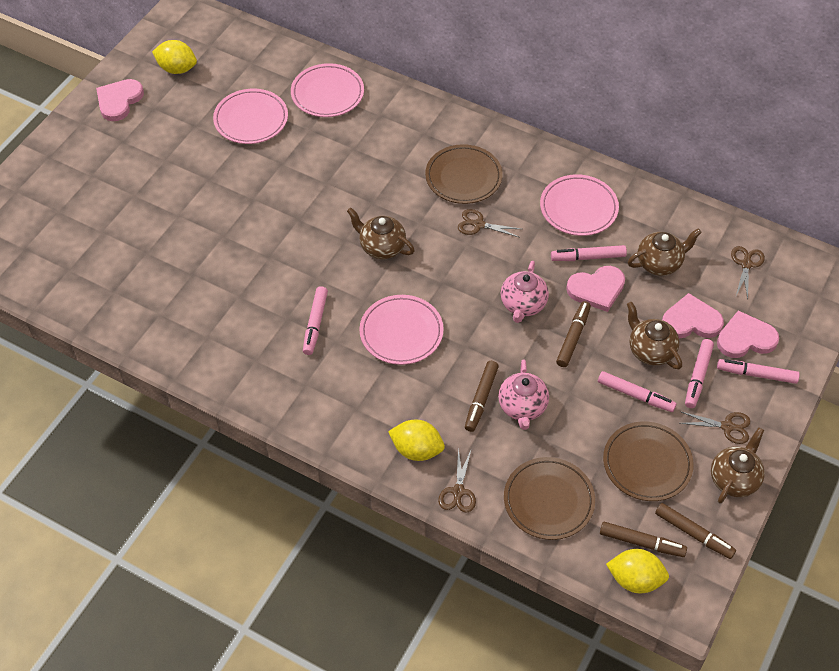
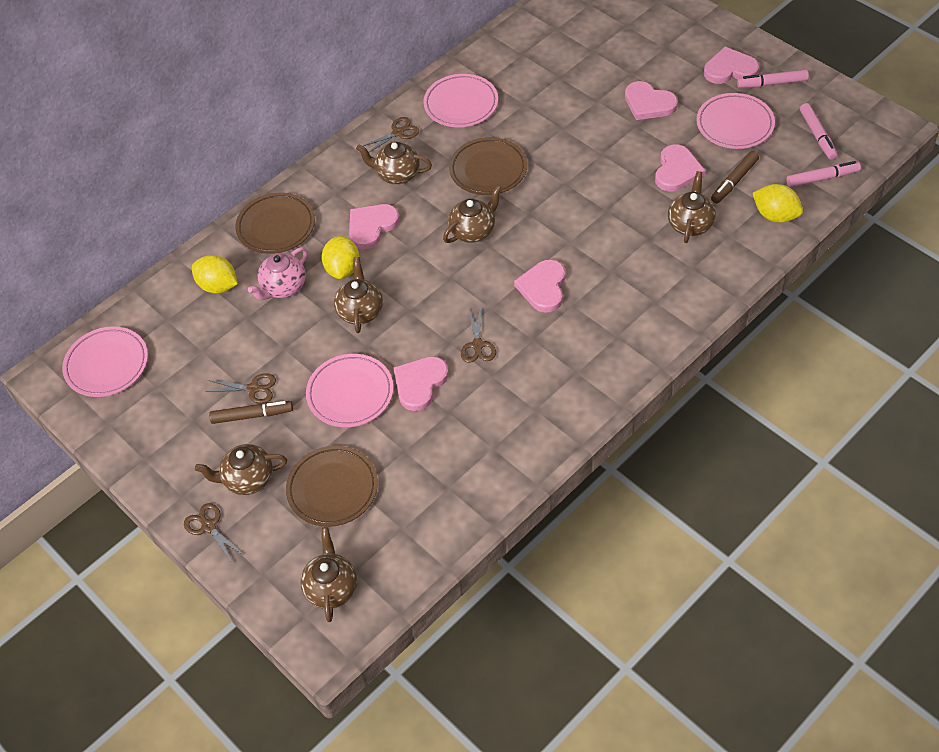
brown marker: 4 -> 2
brown teapot: 4 -> 6
pink heart: 4 -> 6
pink marker: 5 -> 3
pink teapot: 2 -> 1

